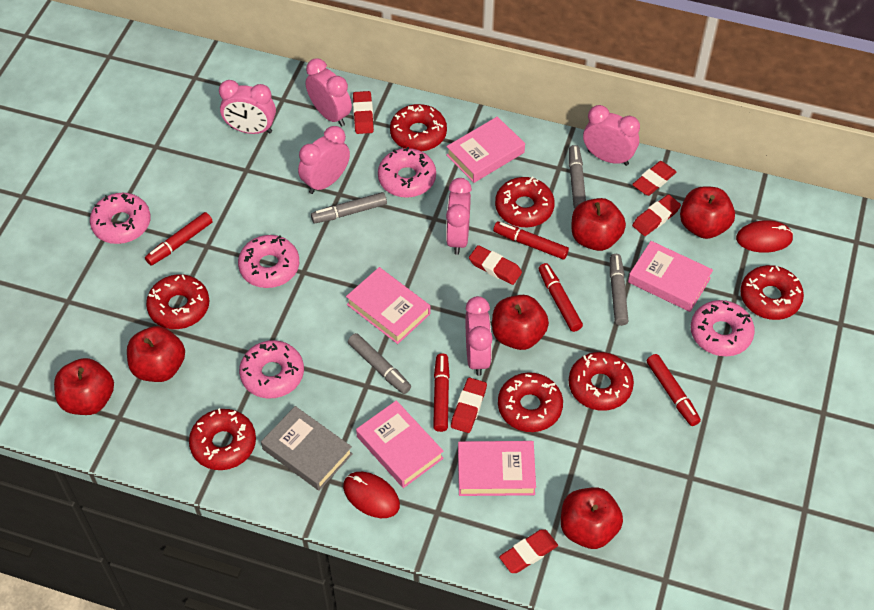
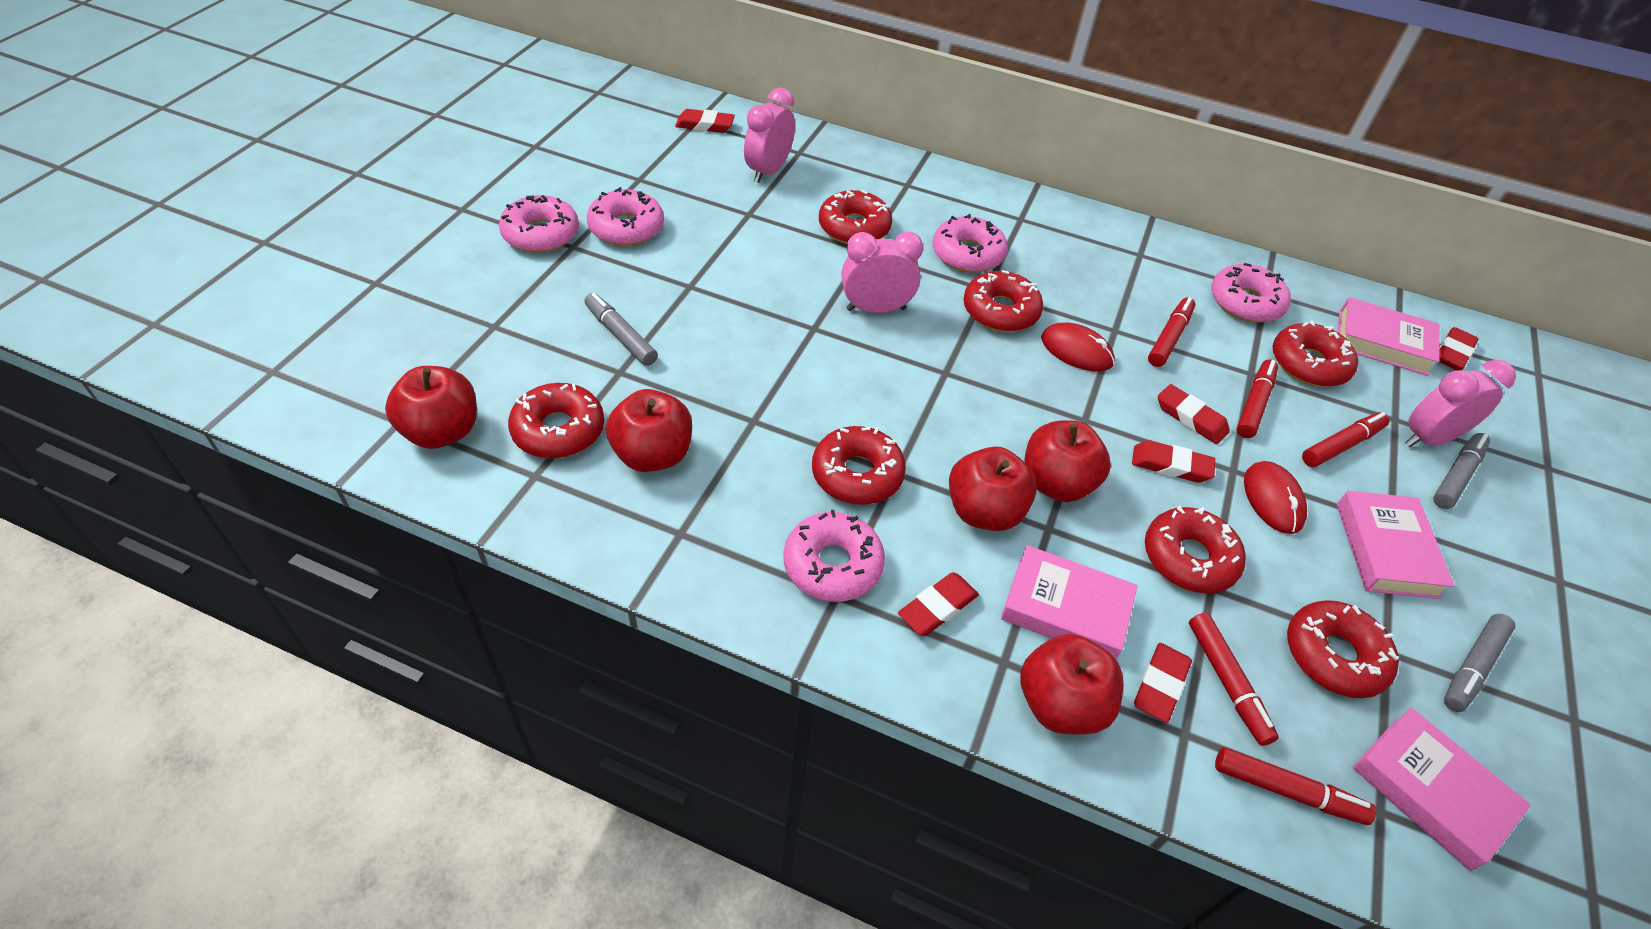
grey book: 1 -> 0
grey marker: 4 -> 3
pink book: 5 -> 4
pink clock: 6 -> 3
red apple: 6 -> 5

